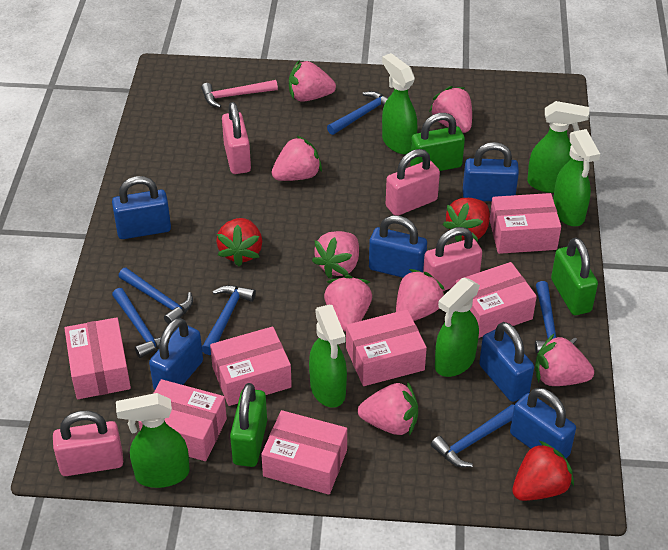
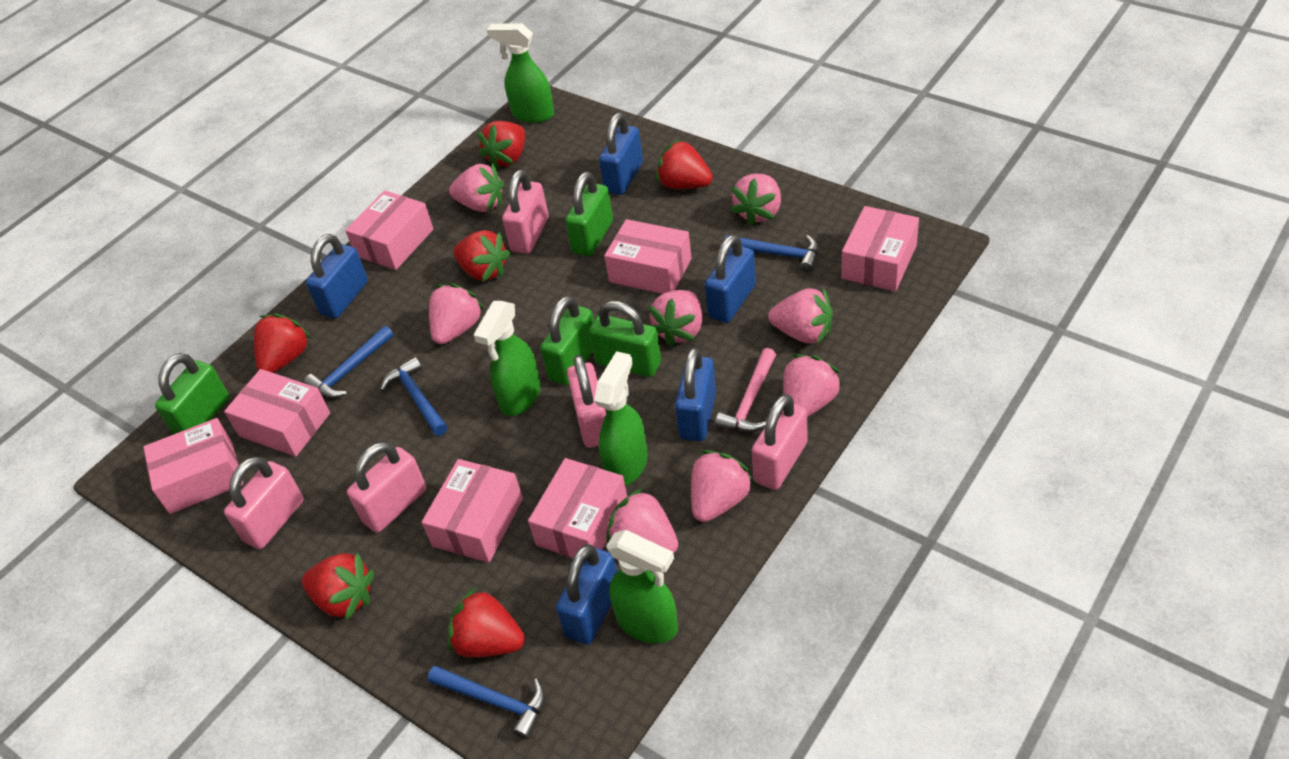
blue hammer: 6 -> 4
blue padlock: 6 -> 5
green padlock: 3 -> 4
green spray bottle: 6 -> 4
pink padlock: 4 -> 5
red strawberry: 3 -> 6

